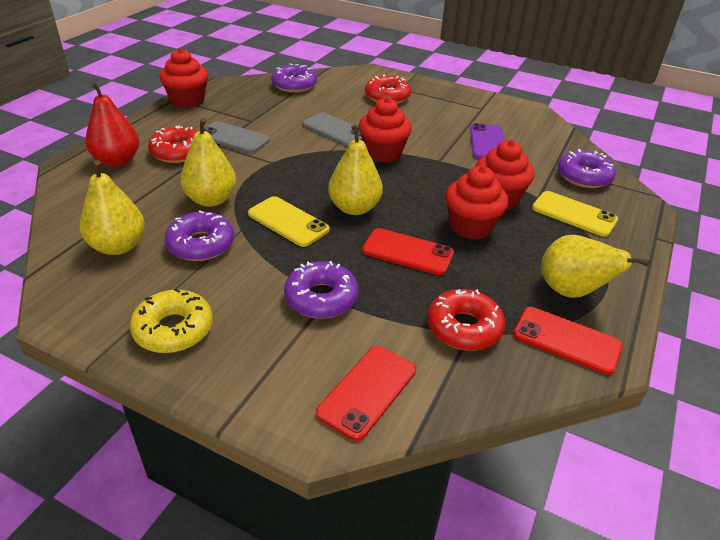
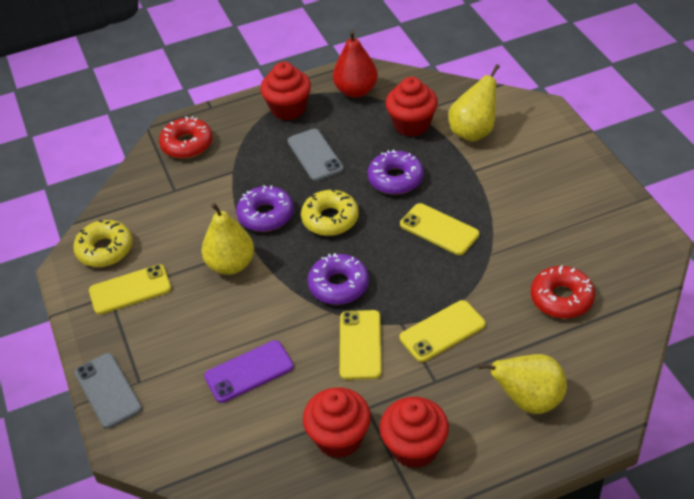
purple donut: 4 -> 3
red donut: 3 -> 2
red phone: 3 -> 0
yellow donut: 1 -> 2
yellow pear: 4 -> 3
yellow phone: 2 -> 4

